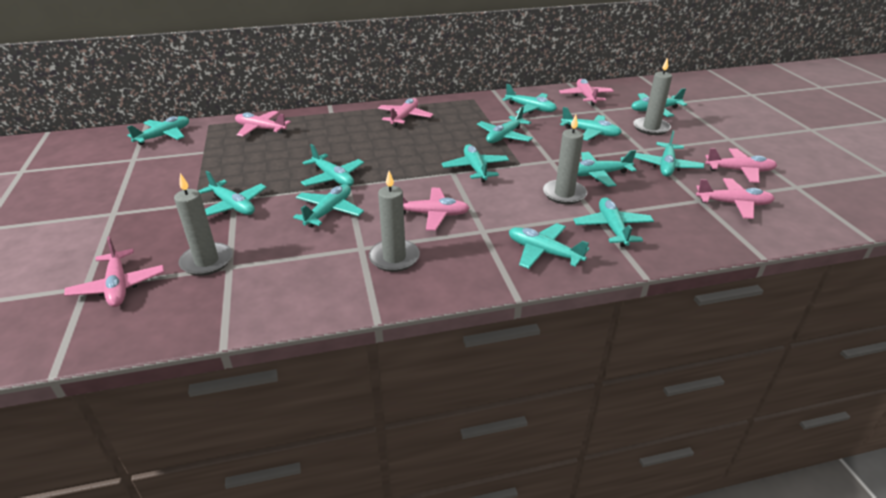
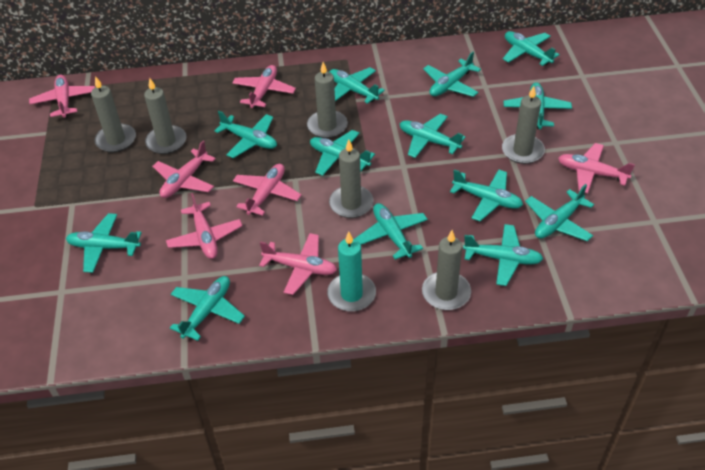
grey candle: 4 -> 6
turquoise candle: 0 -> 1

